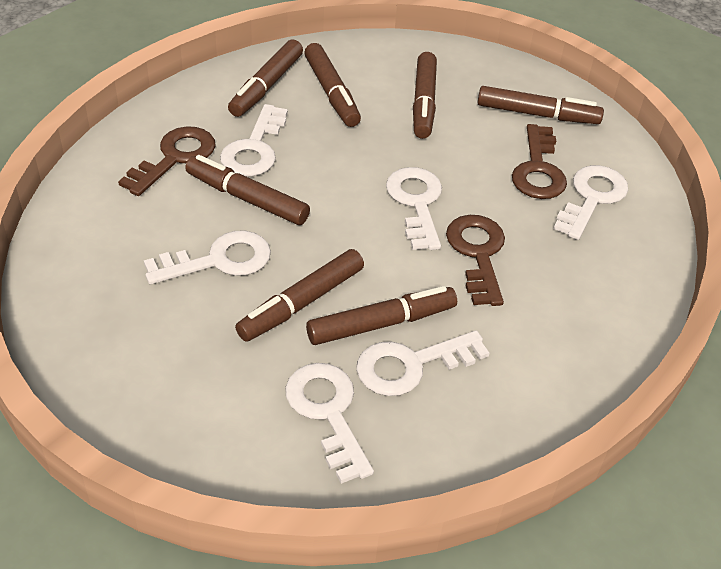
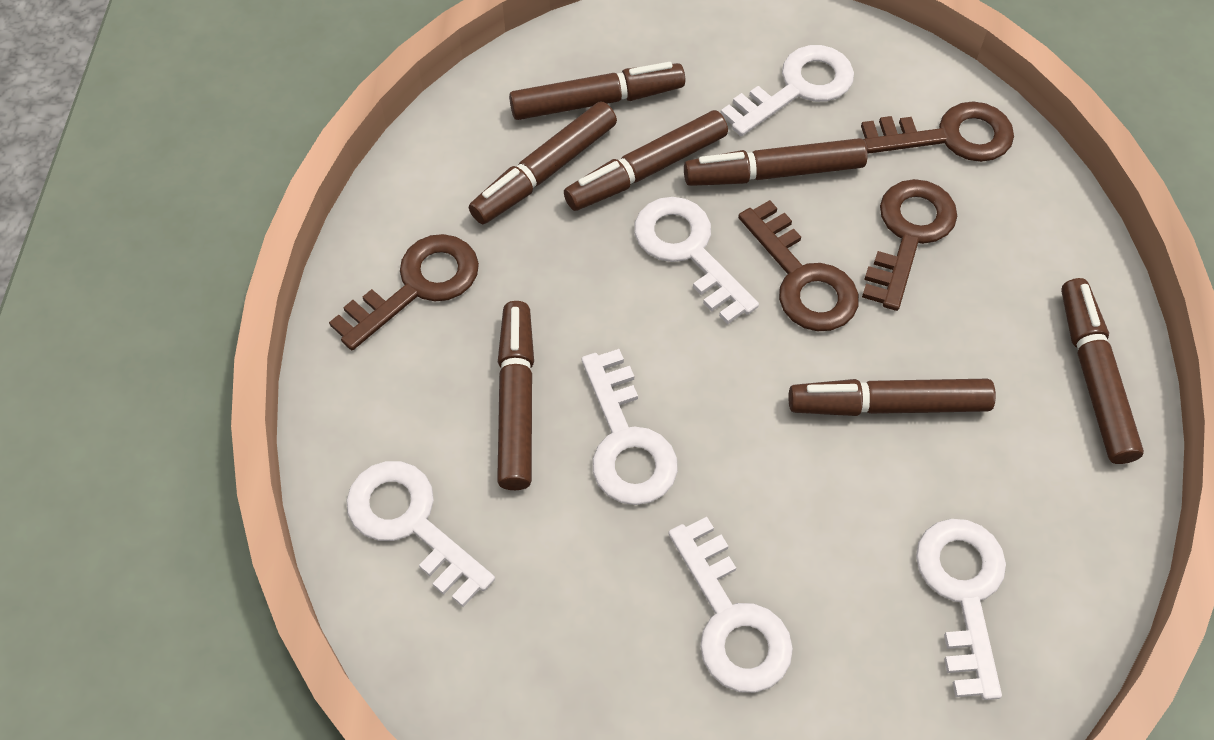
brown key: 3 -> 4

